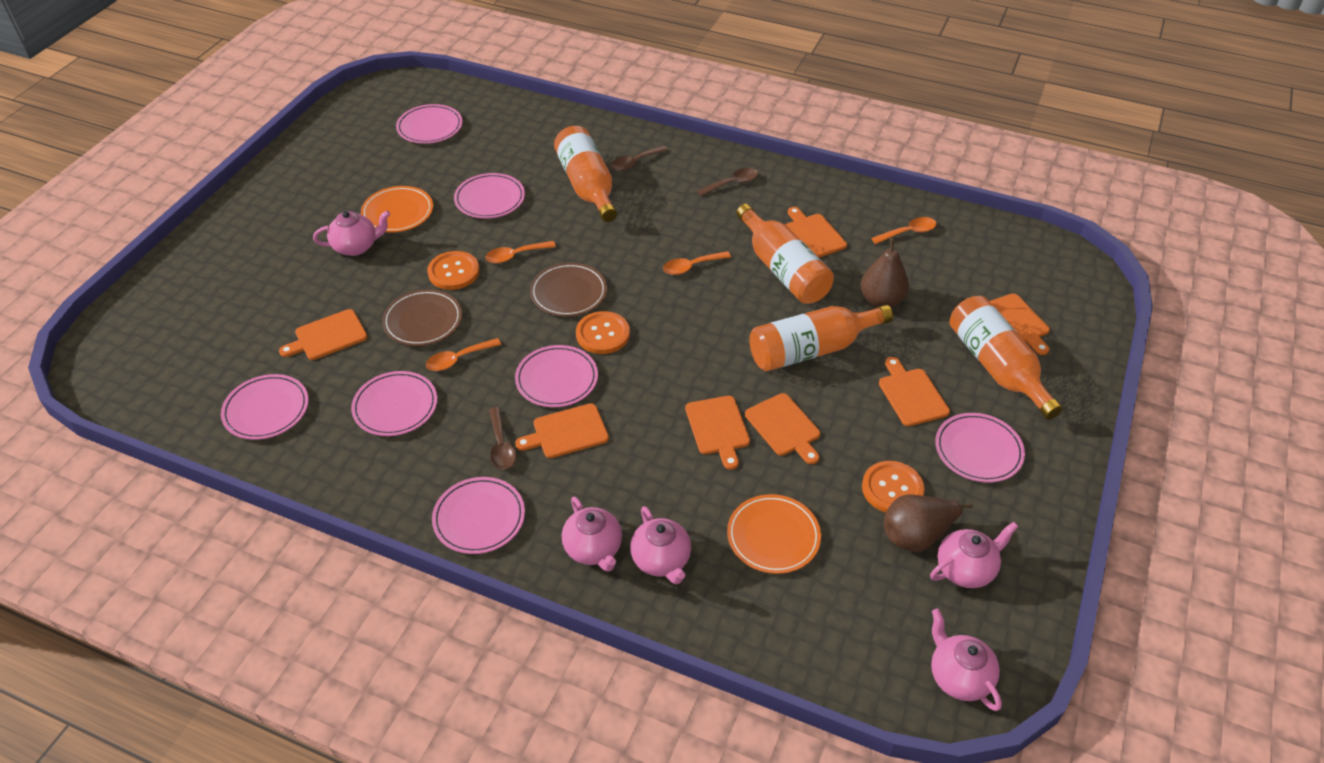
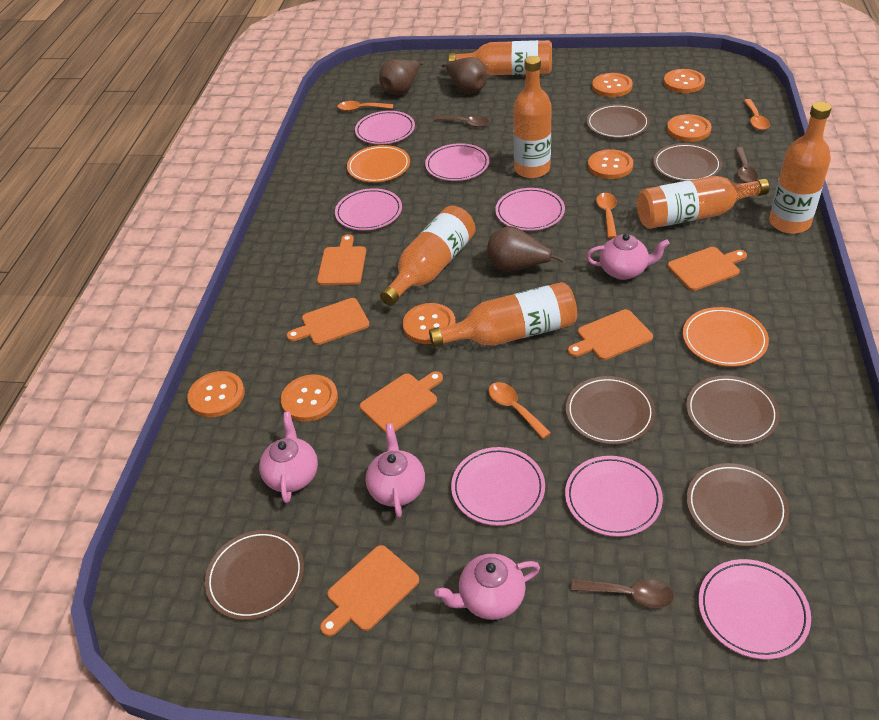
brown pear: 2 -> 3
brown plate: 2 -> 6
orange bottle: 4 -> 6
orange button: 3 -> 7
orange cutting board: 7 -> 6
pink teapot: 5 -> 4

